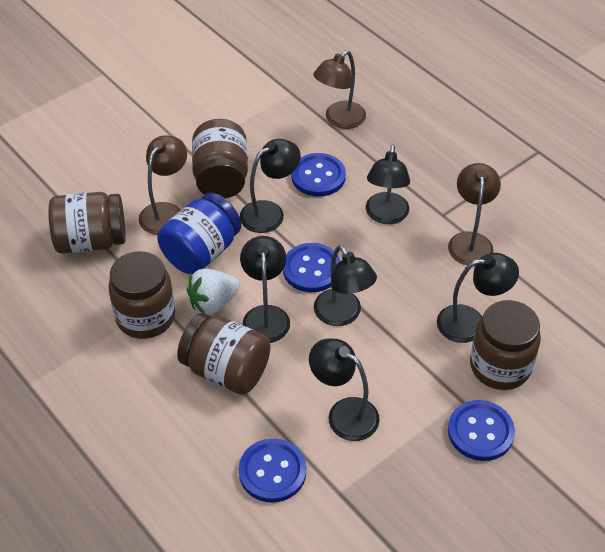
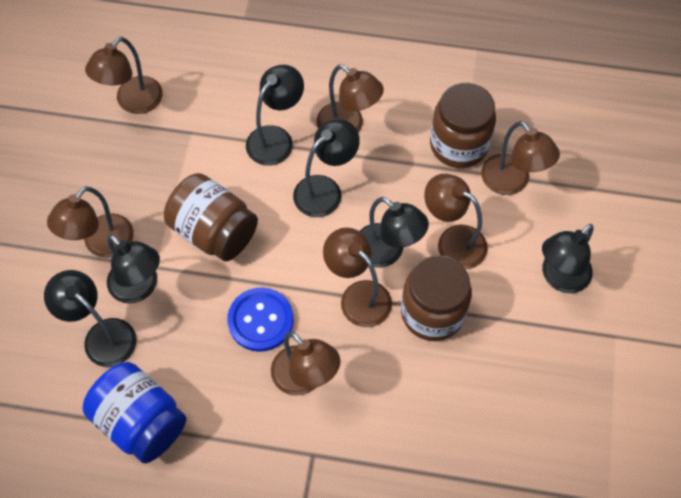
blue button: 4 -> 1
brown jar: 5 -> 3
brown lamp: 3 -> 7
white strawberry: 1 -> 0

